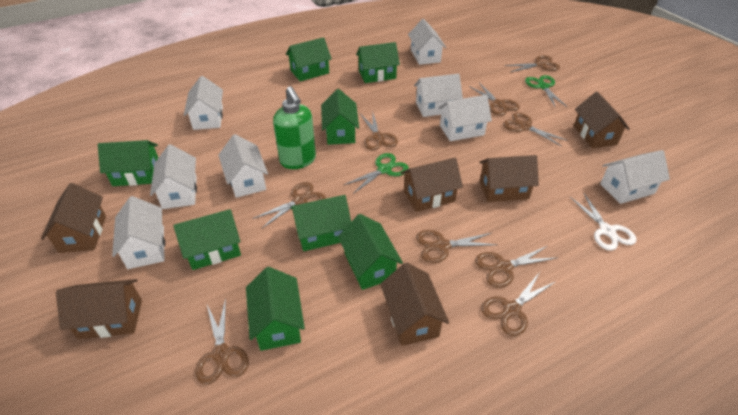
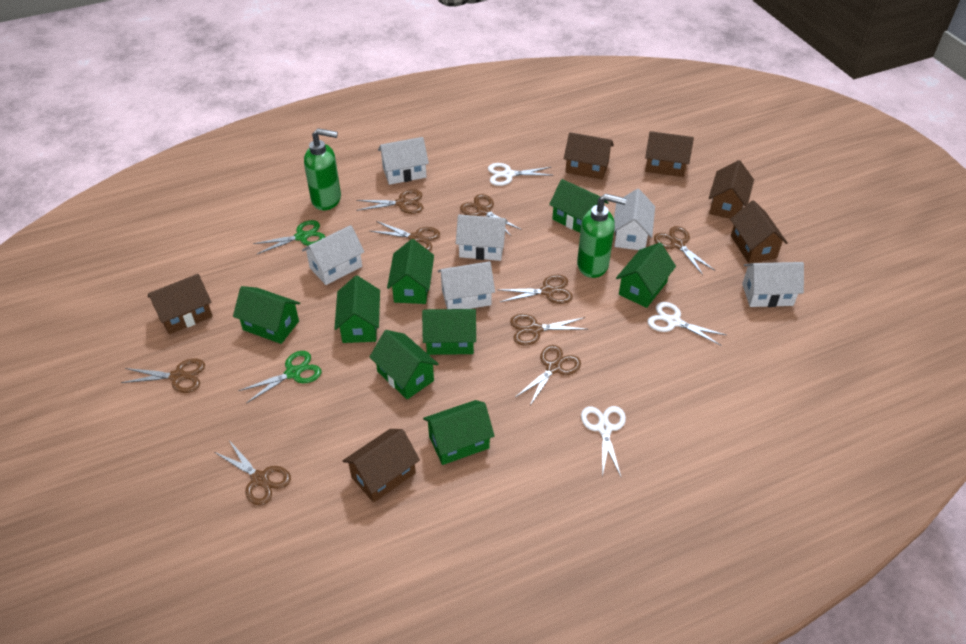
green soap dispenser: 1 -> 2
white house: 8 -> 6
white scissors: 1 -> 3

